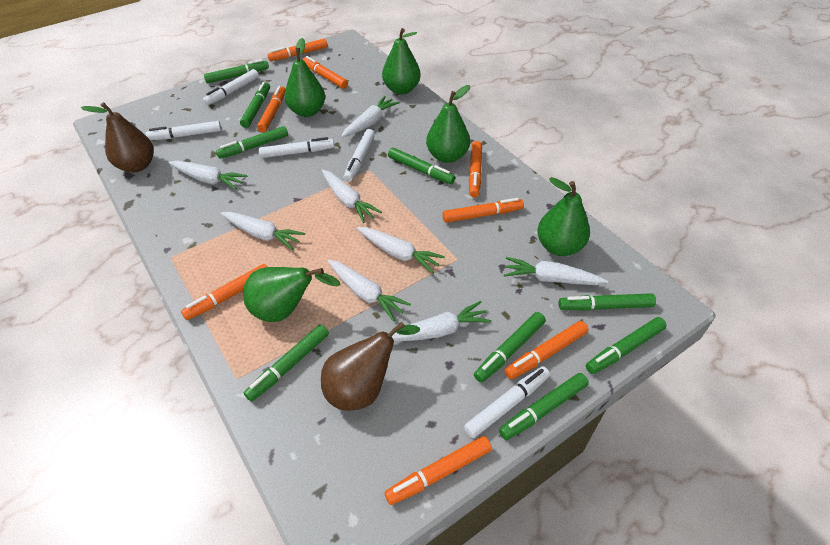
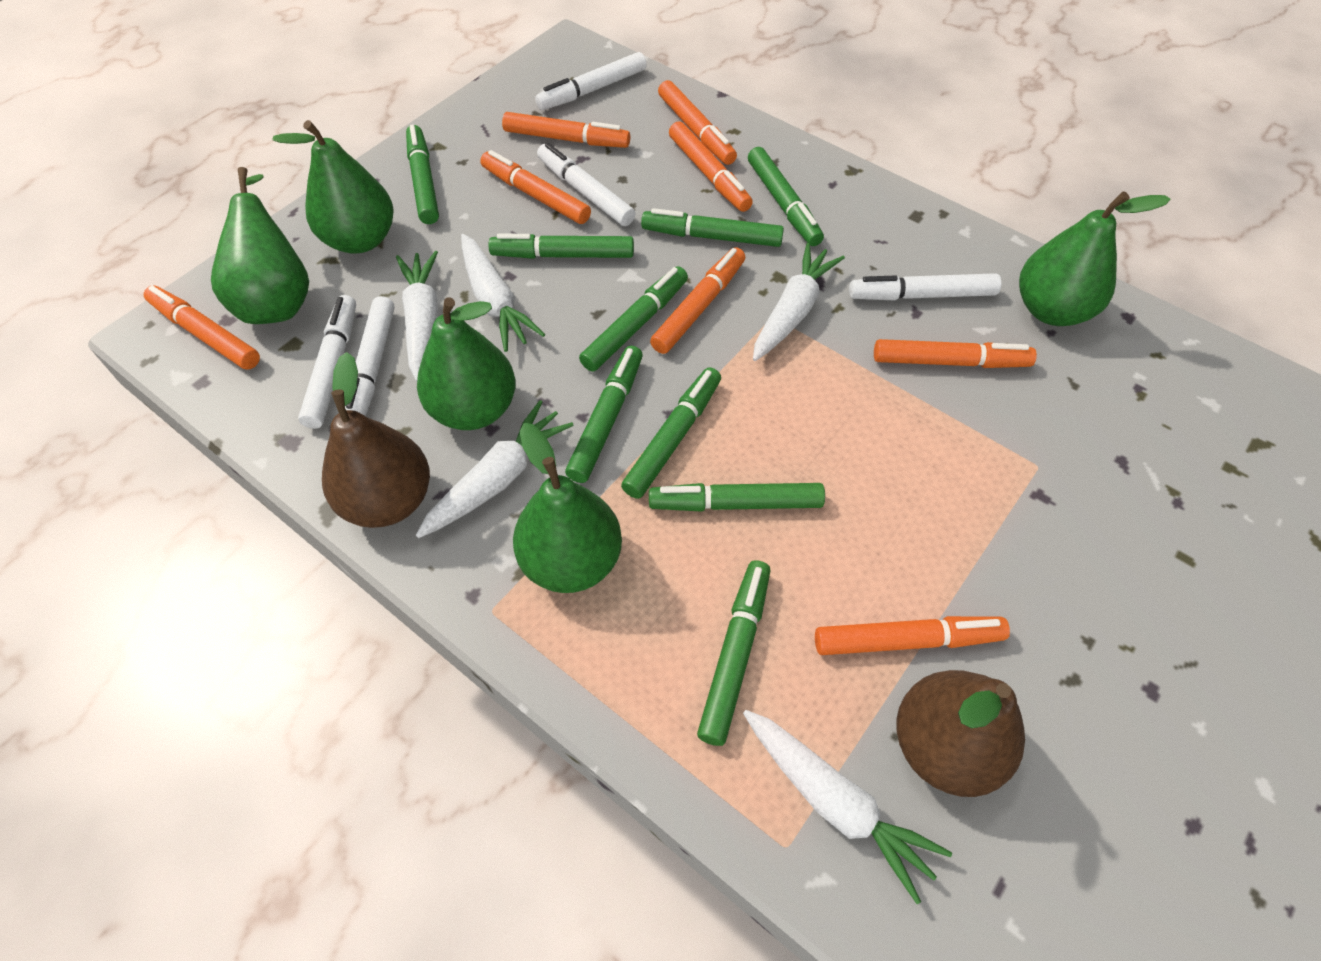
white carrot: 8 -> 5

